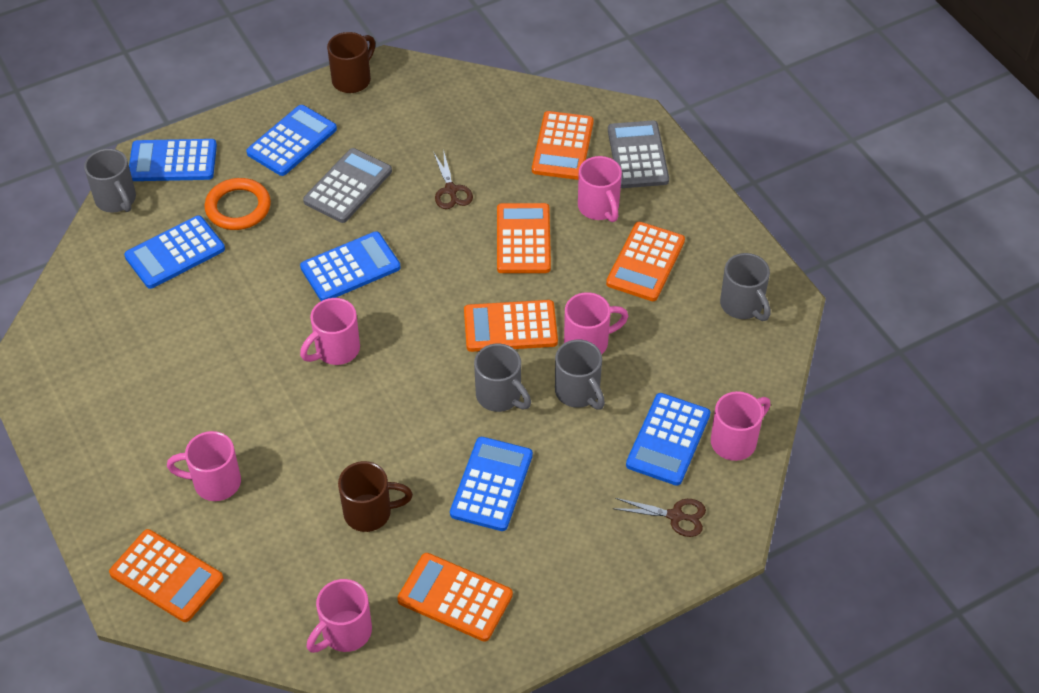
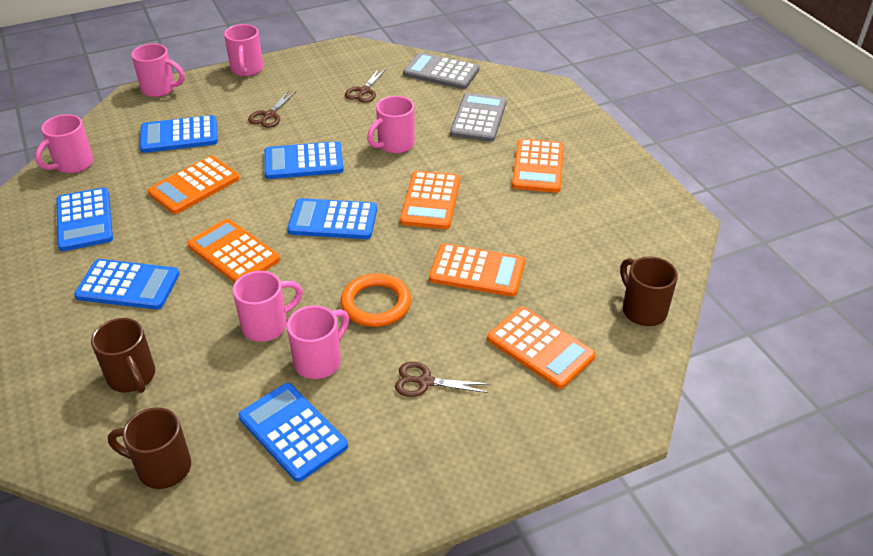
brown mug: 2 -> 3
brown scissors: 2 -> 3
grey mug: 4 -> 0

